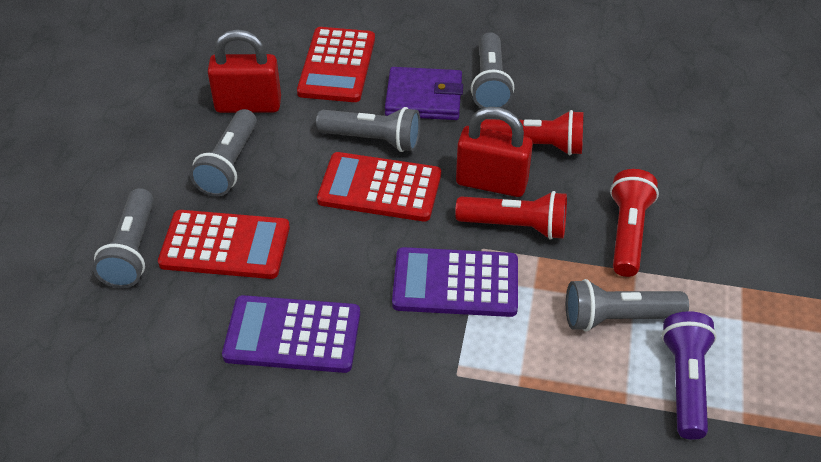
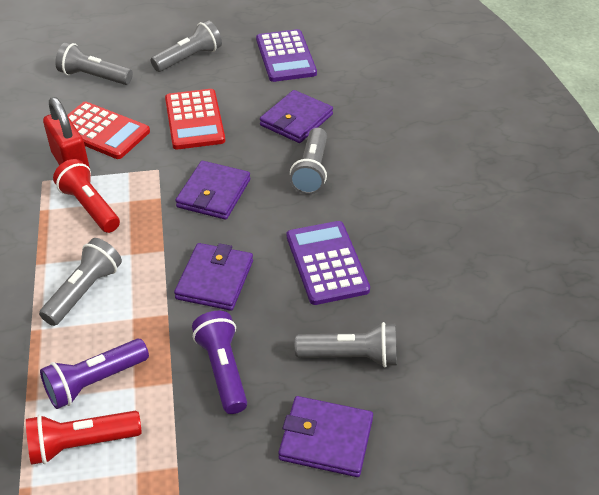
purple flashlight: 1 -> 2
purple wallet: 1 -> 4
red calculator: 3 -> 2
red flashlight: 3 -> 2
red padlock: 2 -> 1

